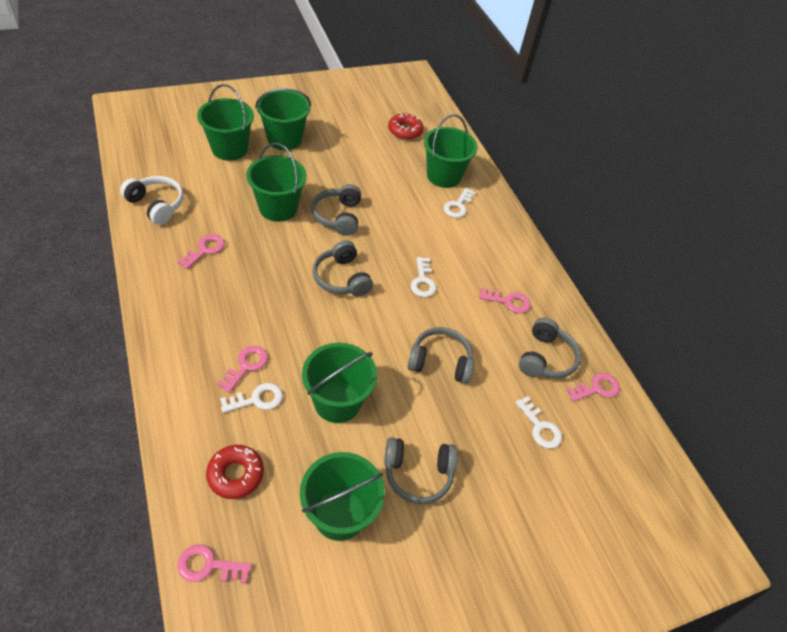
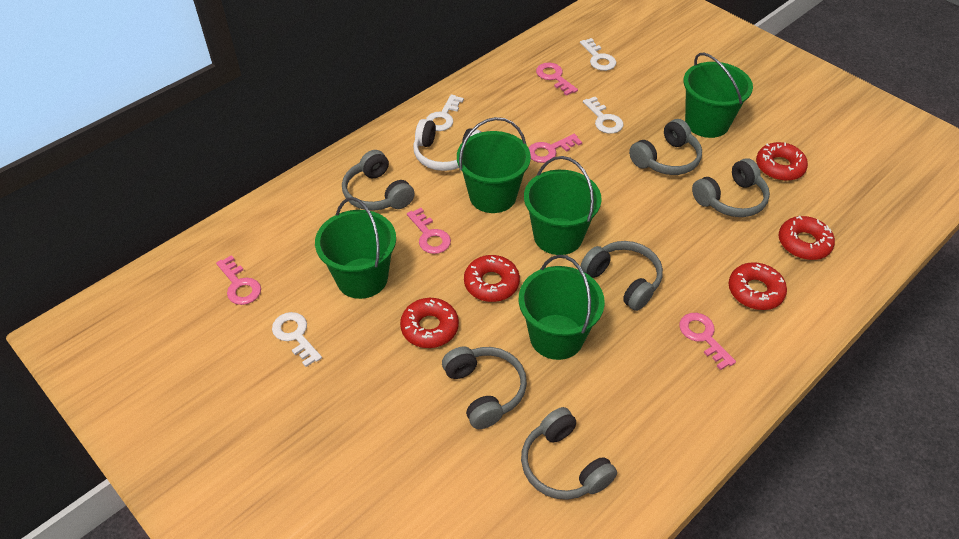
green bucket: 6 -> 5
grey headphones: 5 -> 6
red donut: 2 -> 5

